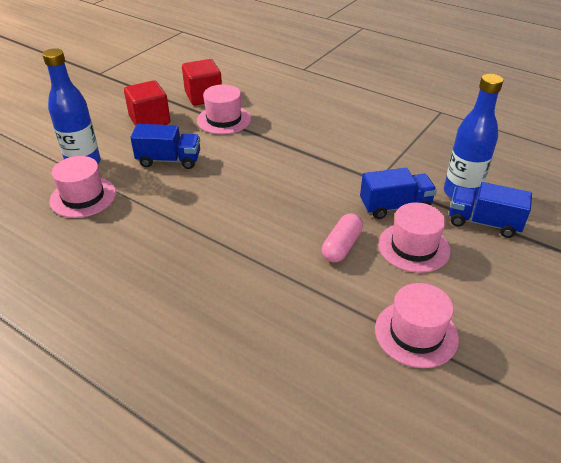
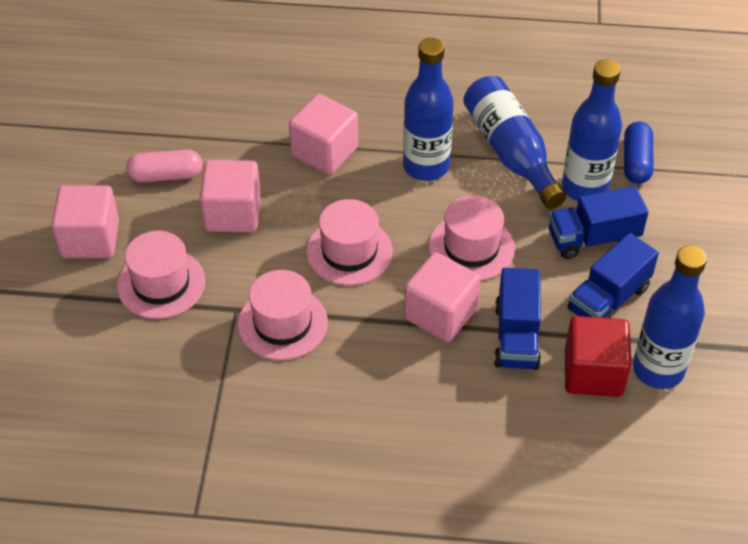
blue bottle: 2 -> 4
blue capsule: 0 -> 1
pink cube: 0 -> 4
red cube: 2 -> 1

